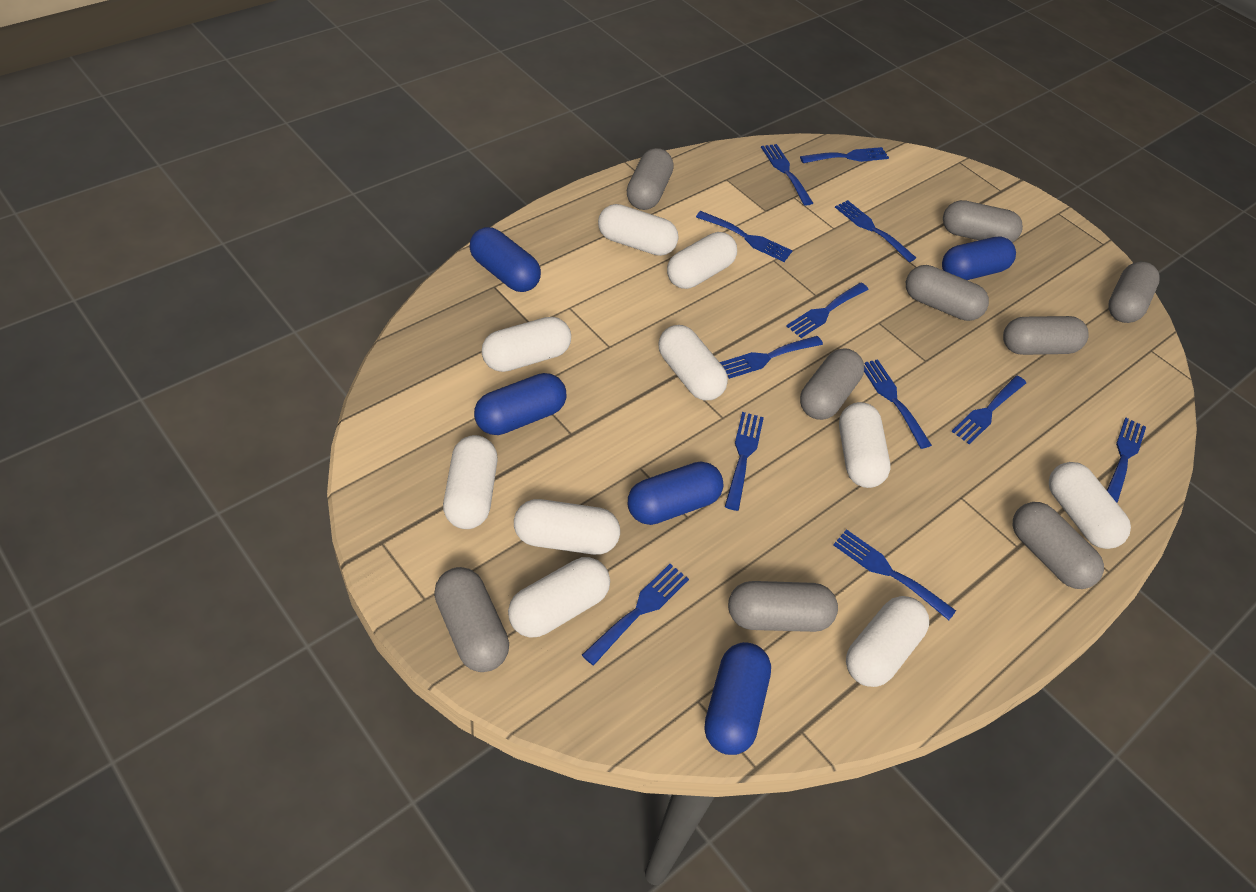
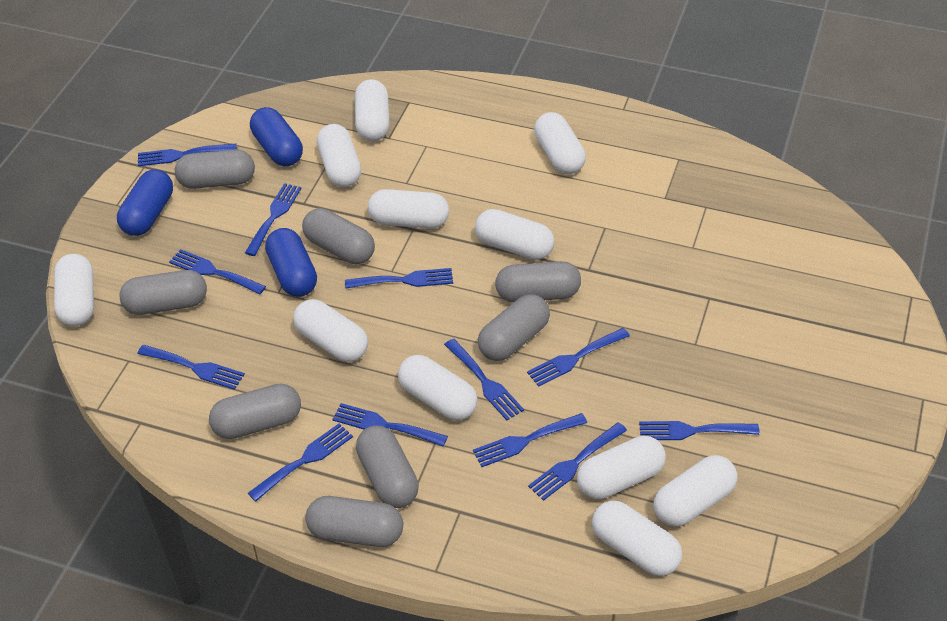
blue capsule: 5 -> 3
grey capsule: 9 -> 8
white capsule: 10 -> 11

